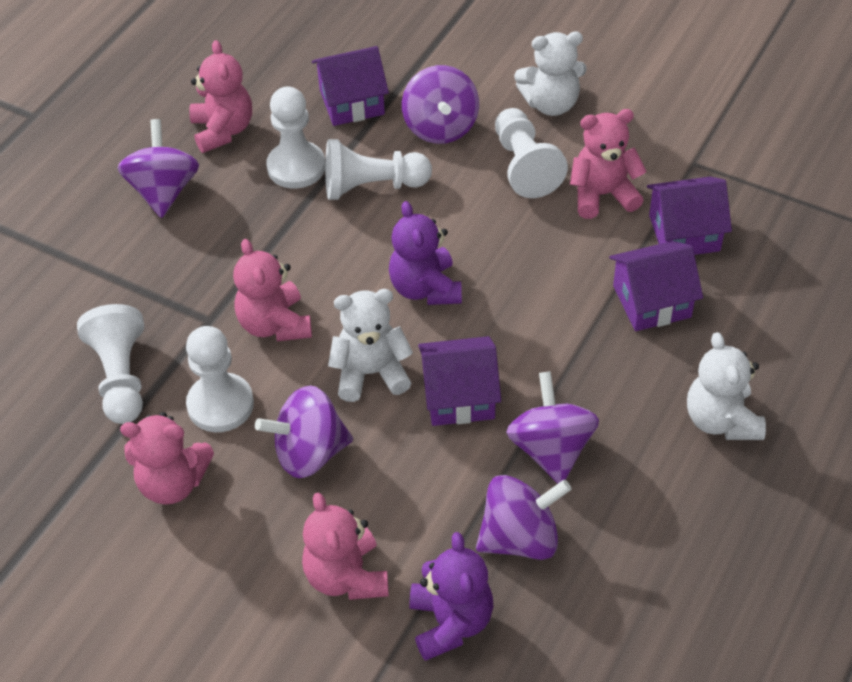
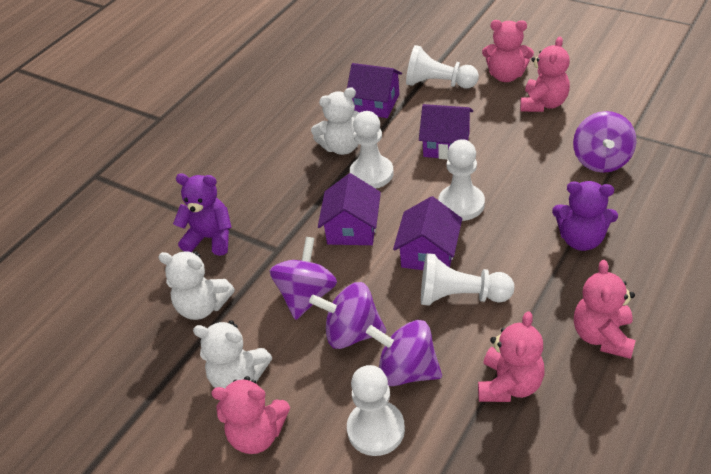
purple spinning top: 5 -> 4

